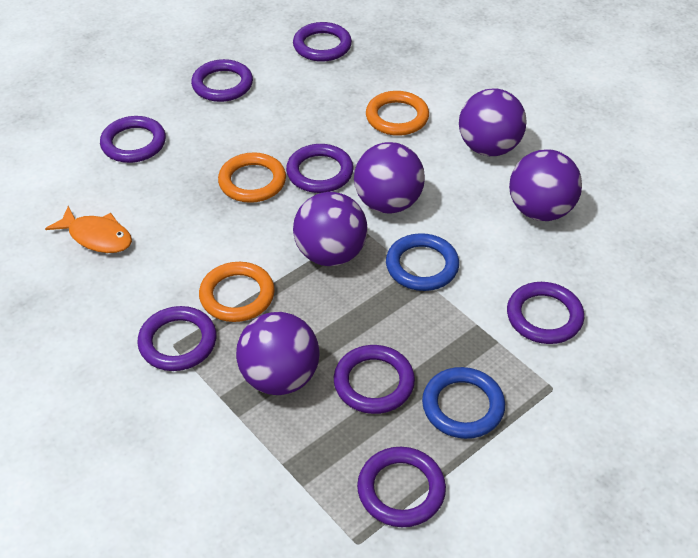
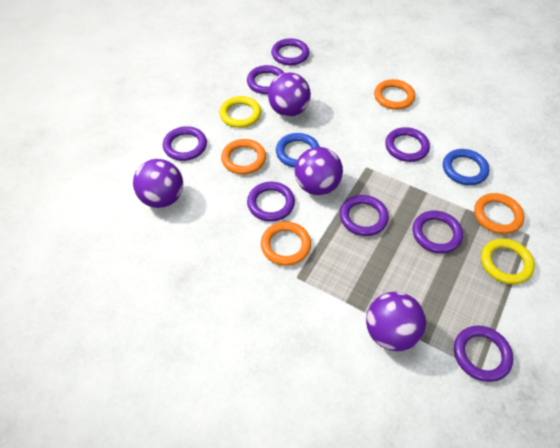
orange fish: 1 -> 0
orange ring: 3 -> 4
purple ball: 5 -> 4
yellow ring: 0 -> 2

